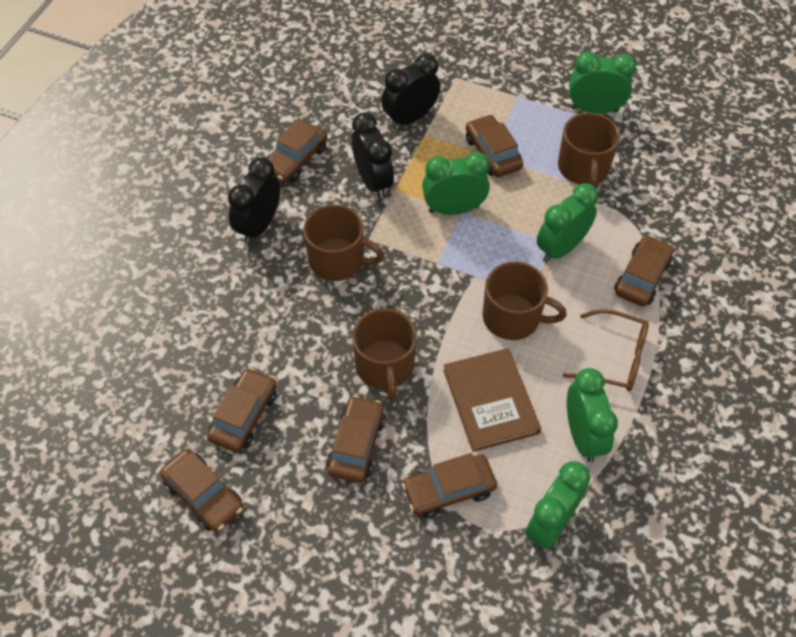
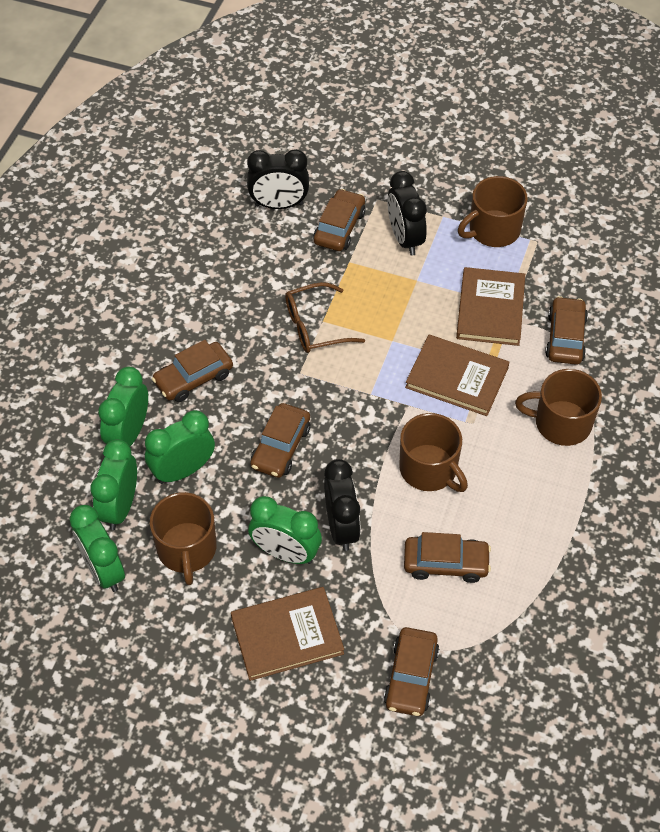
brown book: 1 -> 3
brown car: 7 -> 6

